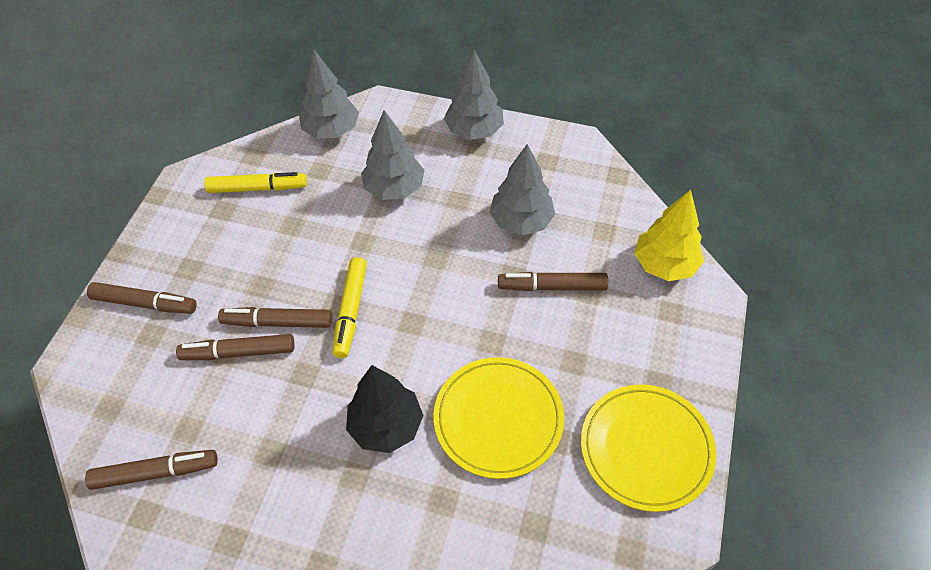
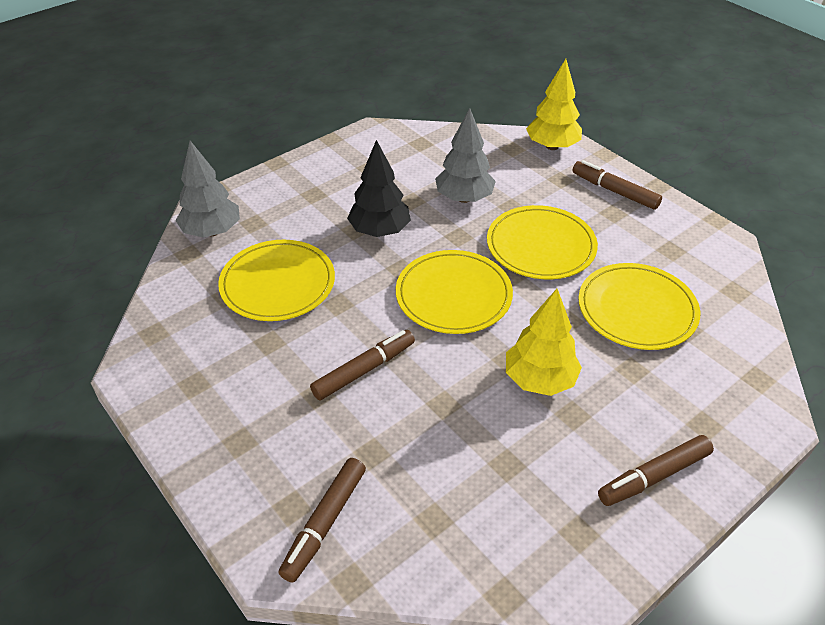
brown marker: 5 -> 4
grey tree: 4 -> 2
yellow marker: 2 -> 0
yellow plate: 2 -> 4
yellow tree: 1 -> 2

